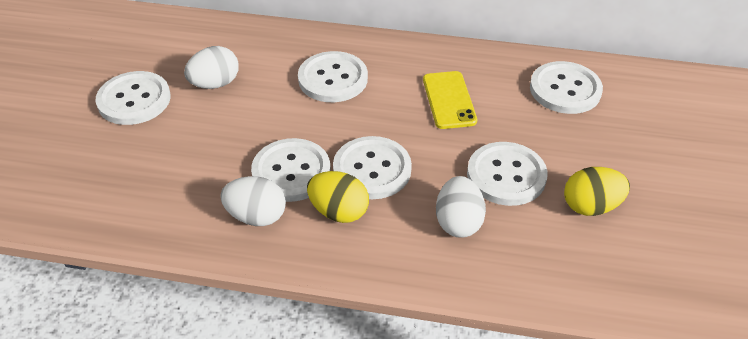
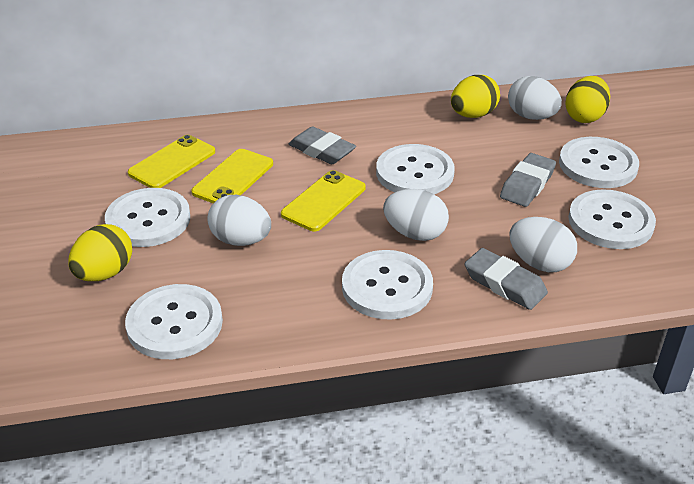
grey eraser: 0 -> 3
white egg: 3 -> 4
yellow egg: 2 -> 3
yellow phone: 1 -> 3

